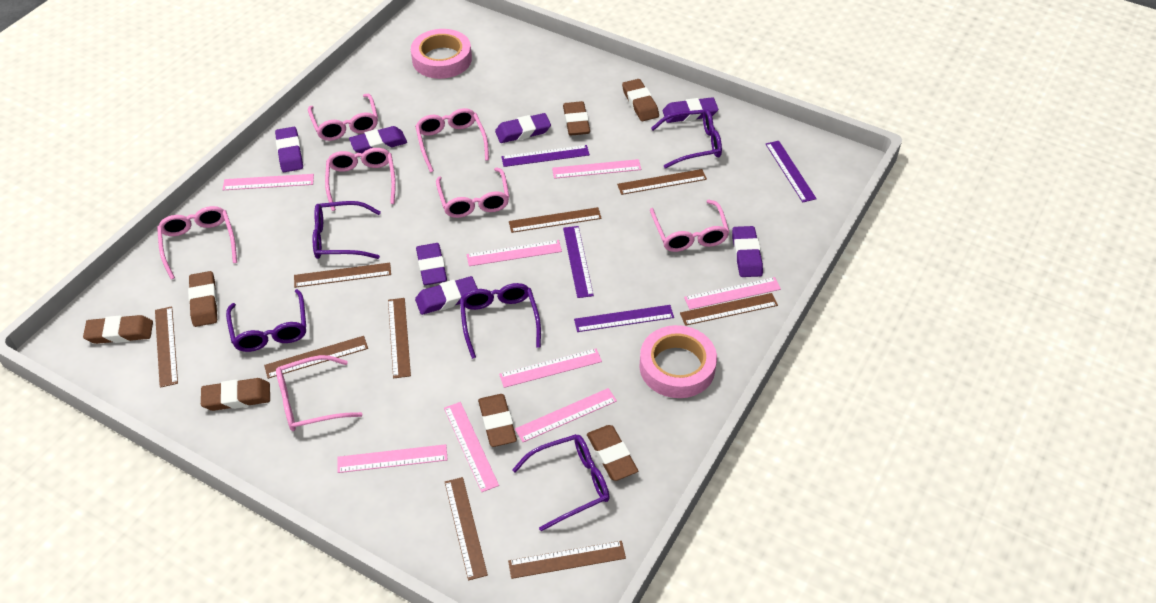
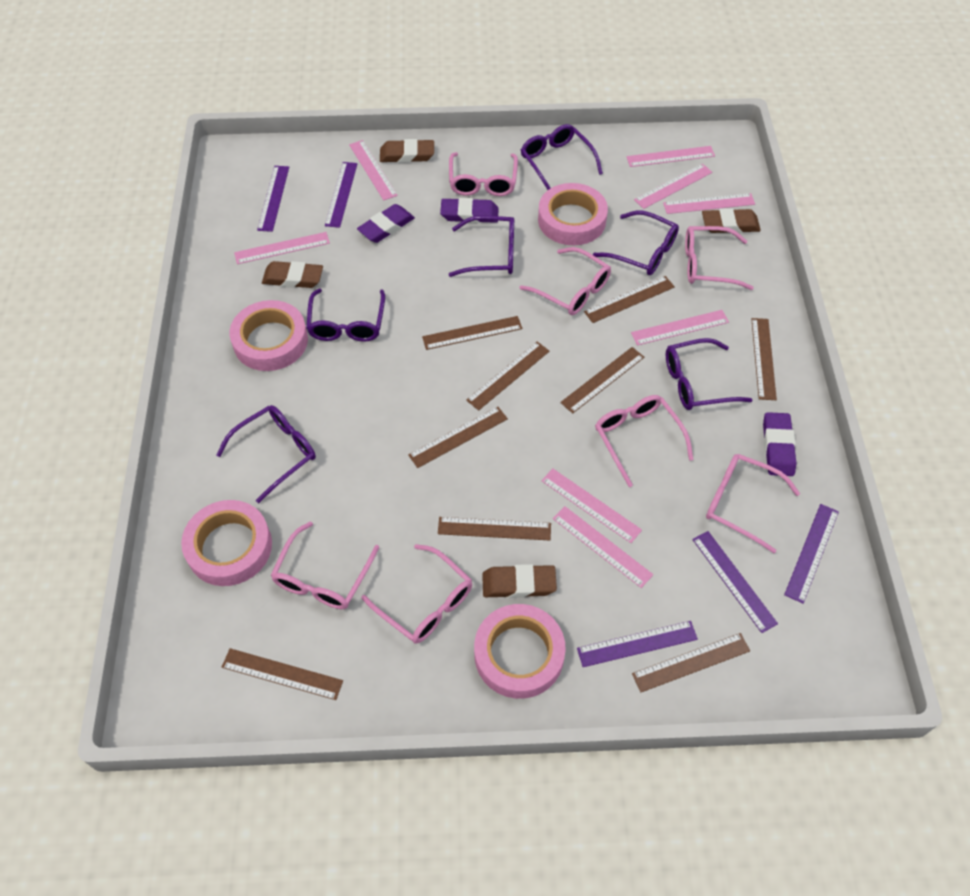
brown eraser: 7 -> 4
pink tape: 2 -> 4
purple eraser: 7 -> 3
purple glasses: 5 -> 6
purple ruler: 4 -> 5

